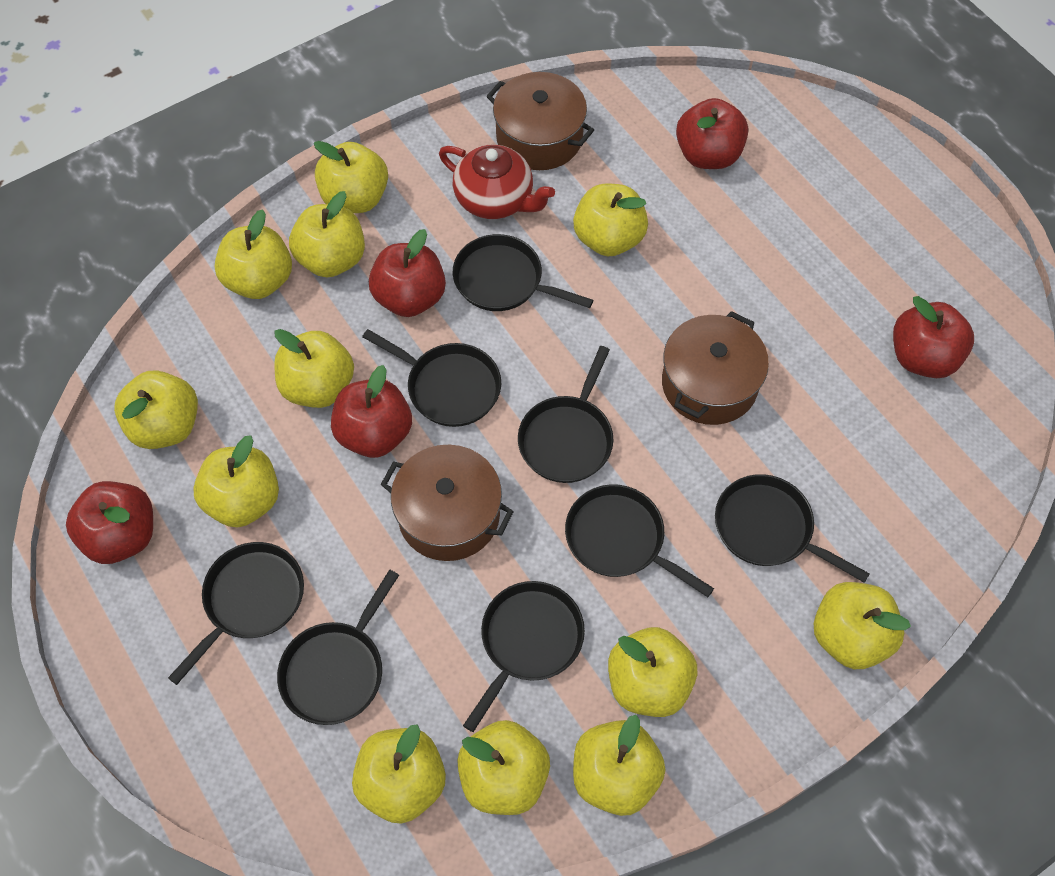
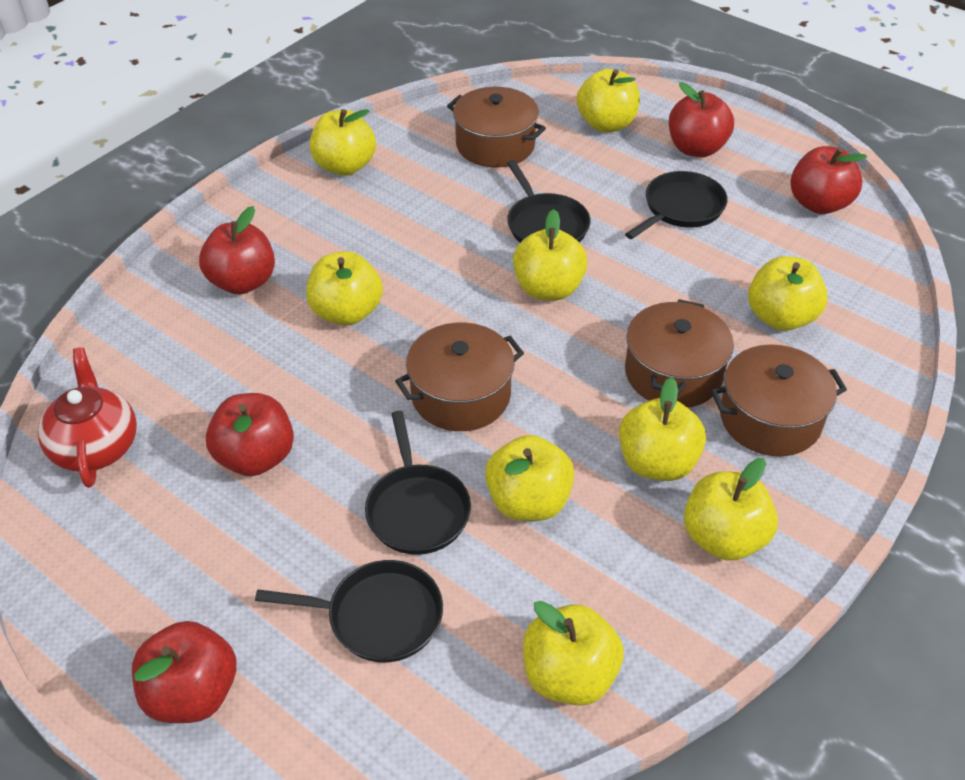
black pan: 8 -> 4
brown pot: 3 -> 4
yellow apple: 12 -> 9

